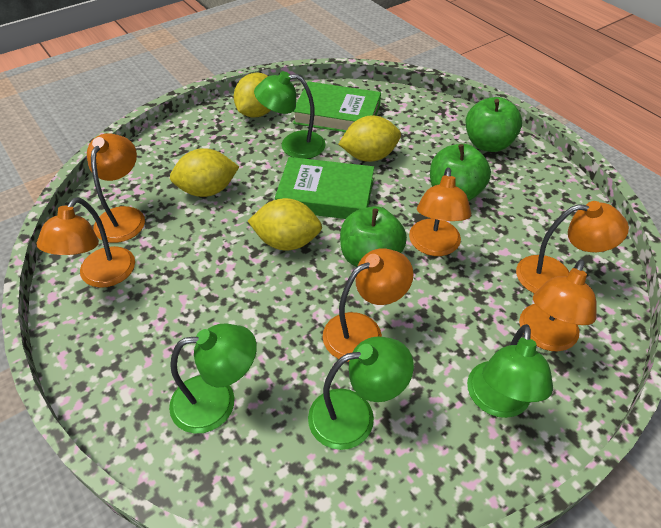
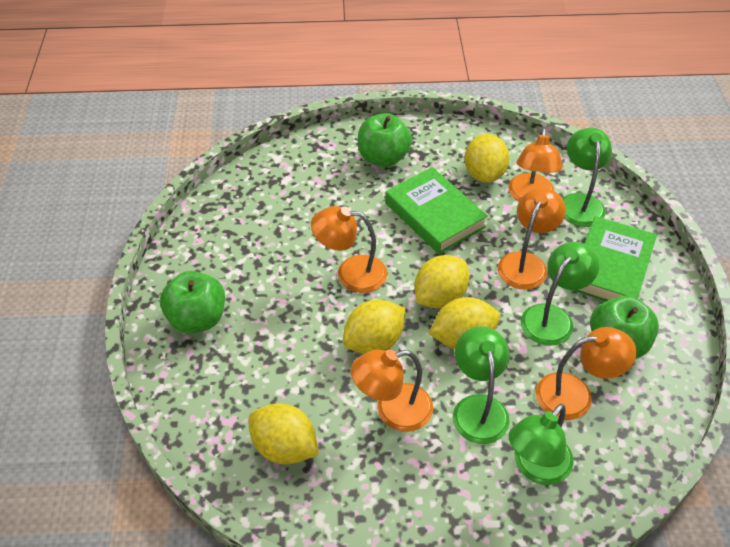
orange lamp: 6 -> 5
yellow lemon: 4 -> 5

